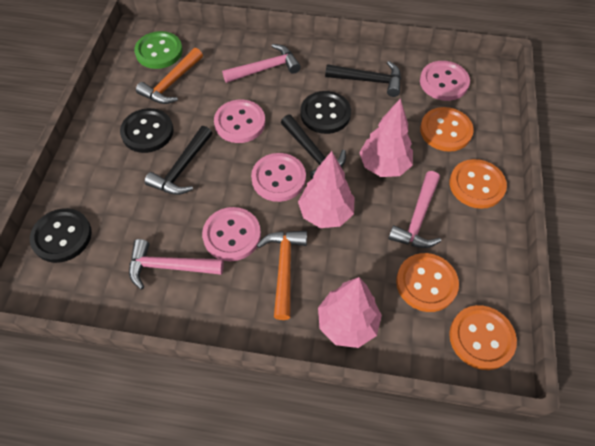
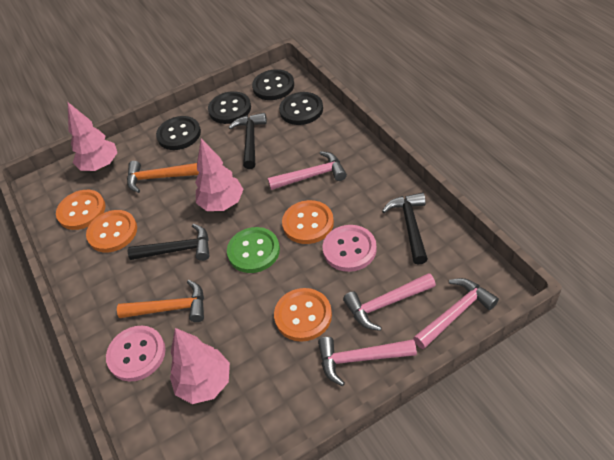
black button: 3 -> 4
pink button: 4 -> 2
pink hammer: 3 -> 4

